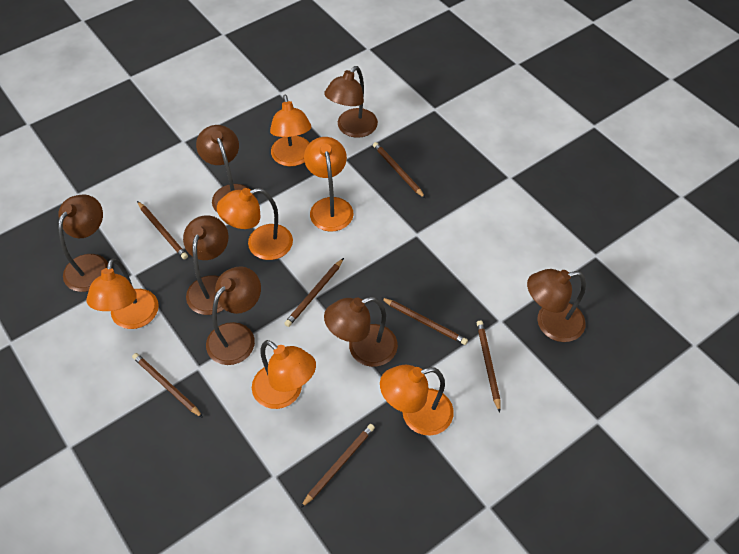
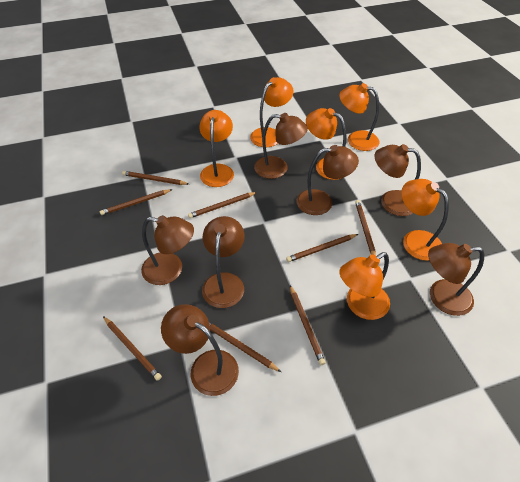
brown pencil: 7 -> 8

